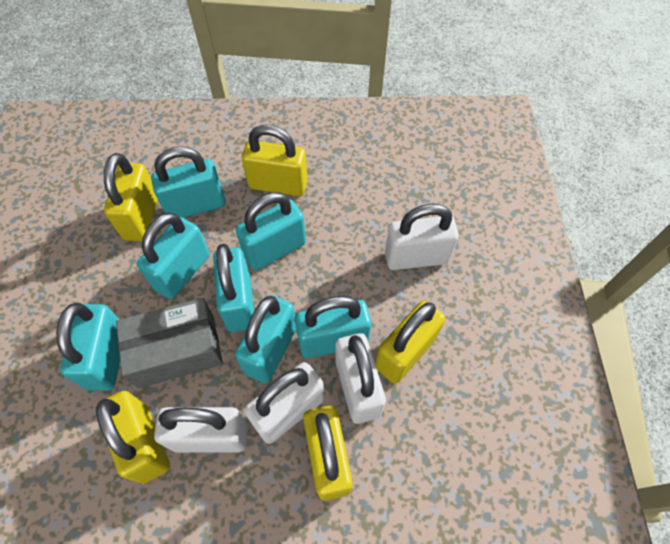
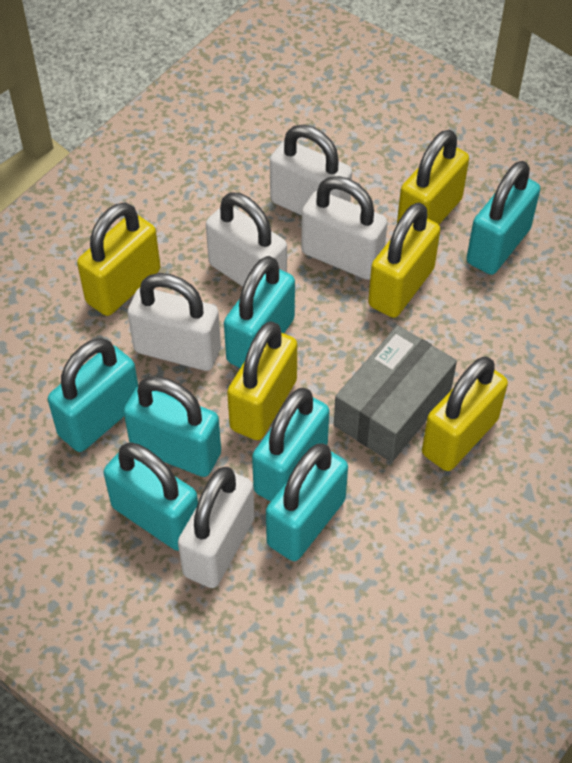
white padlock: 4 -> 5

